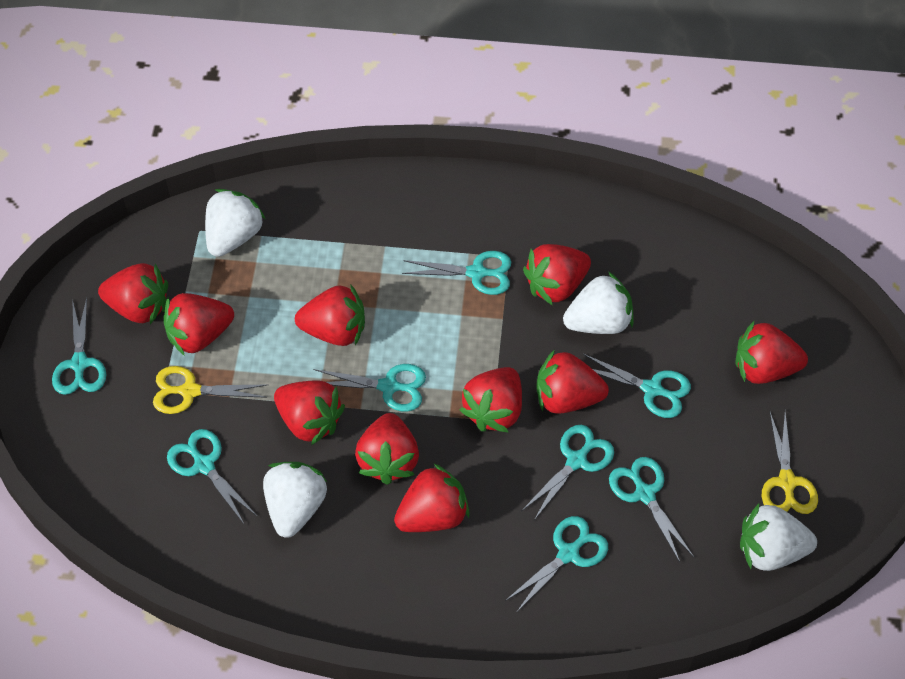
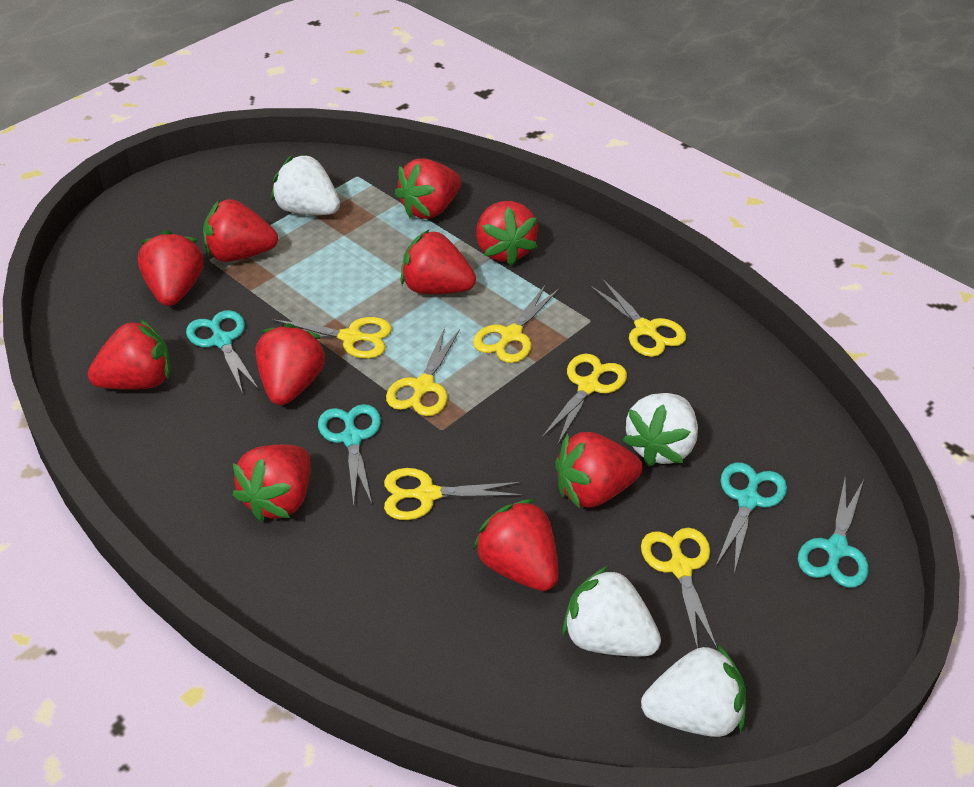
turquoise scissors: 8 -> 4
yellow scissors: 2 -> 7

